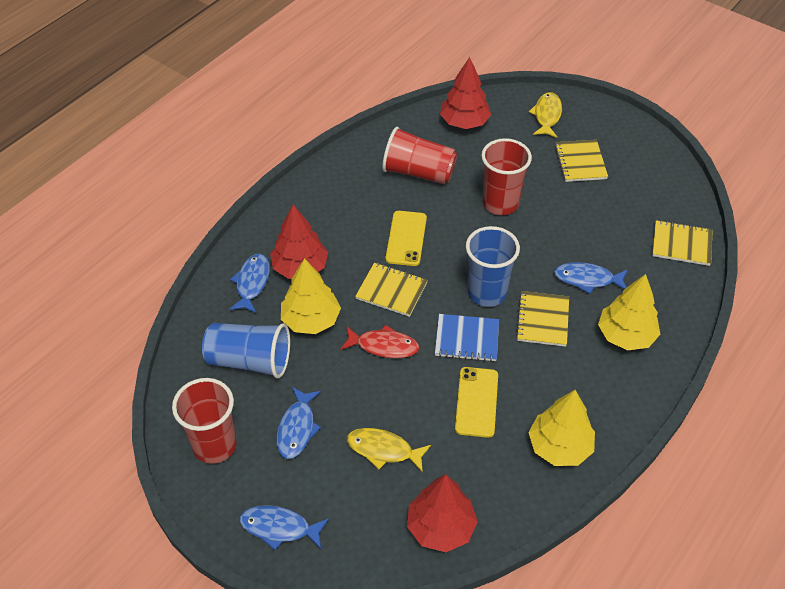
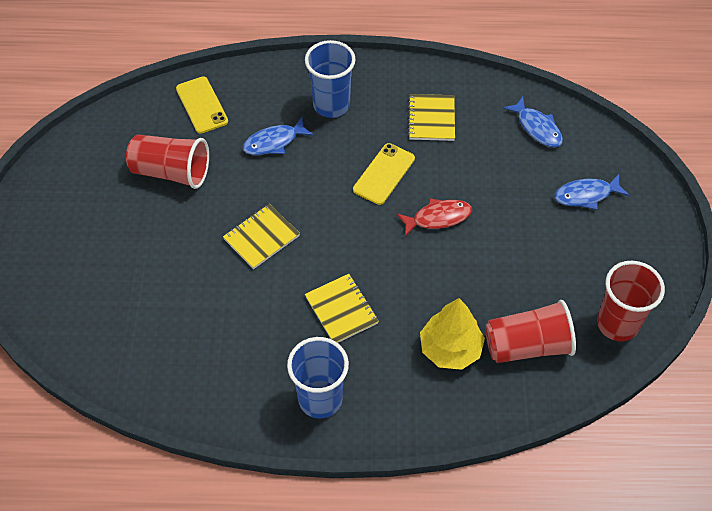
blue fish: 4 -> 3
blue notebook: 1 -> 0
red tree: 3 -> 0
yellow fish: 2 -> 0
yellow notebook: 4 -> 3
yellow tree: 3 -> 1

